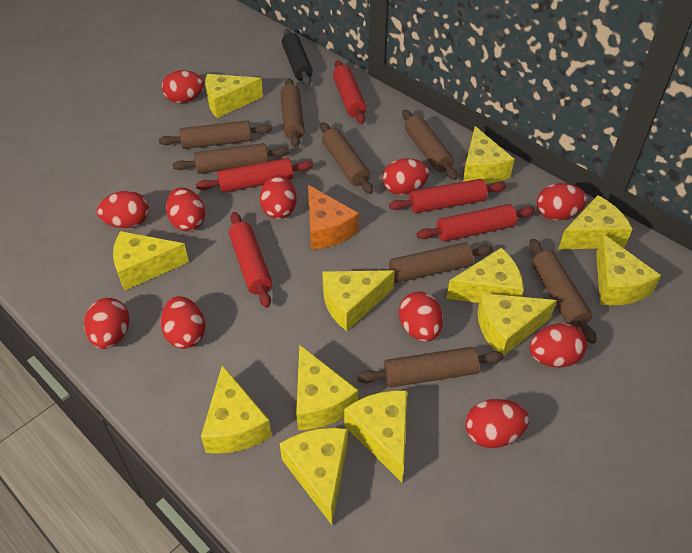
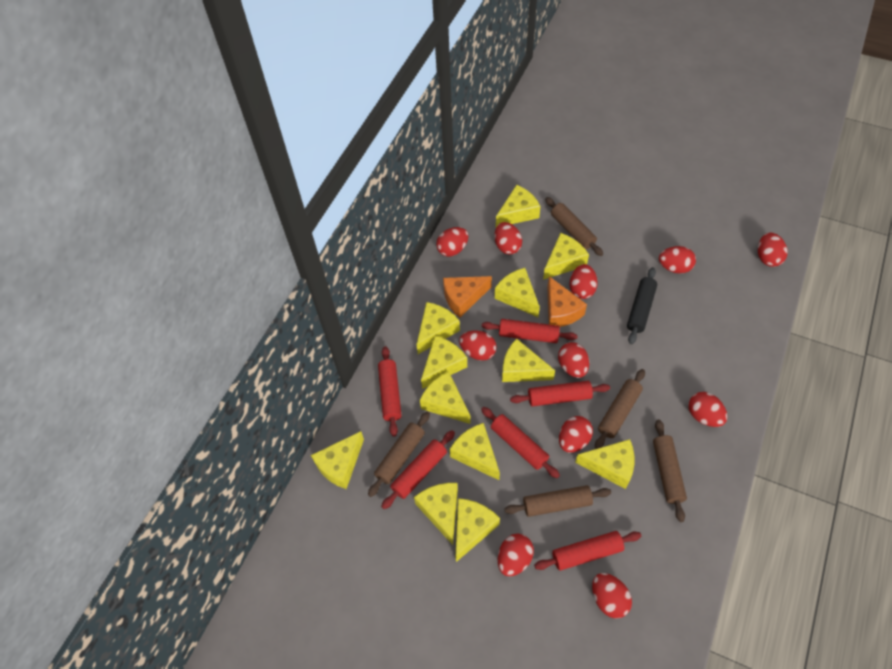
brown rolling pin: 8 -> 5
orange cheese: 1 -> 2
red rolling pin: 5 -> 6

